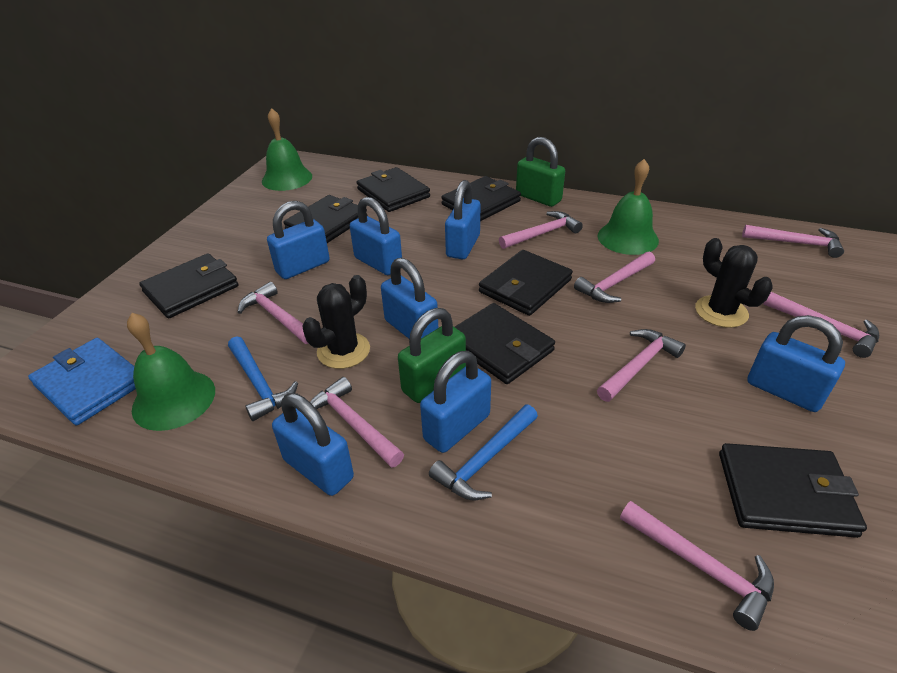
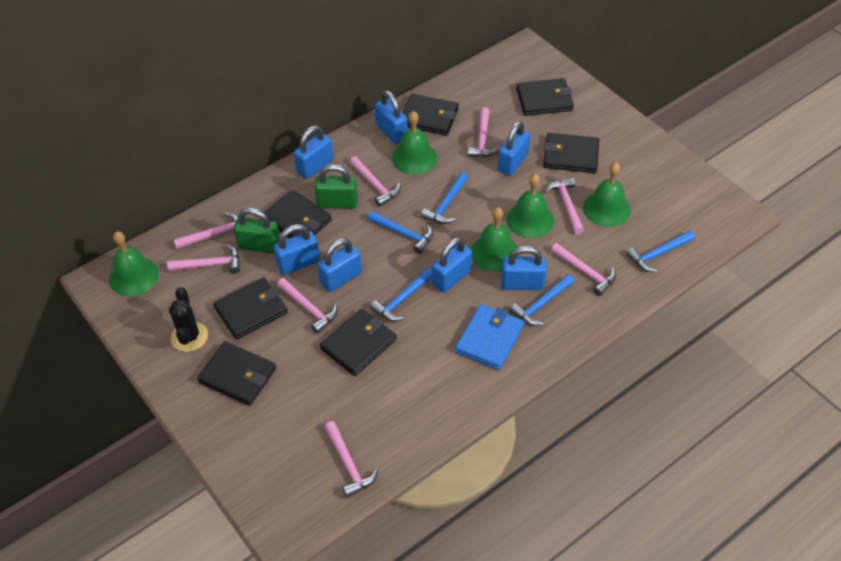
black cactus: 2 -> 1
blue hammer: 2 -> 5
green bell: 3 -> 5

